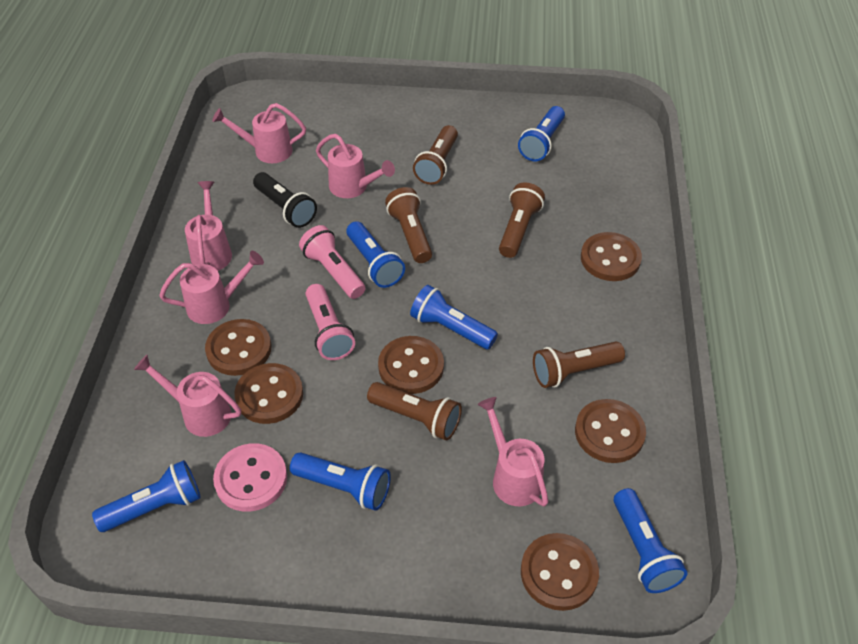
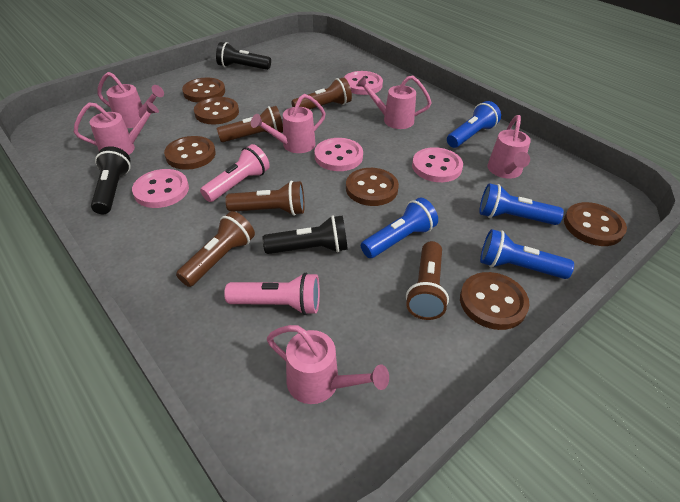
black flashlight: 1 -> 3
blue flashlight: 6 -> 4
pink button: 1 -> 4

